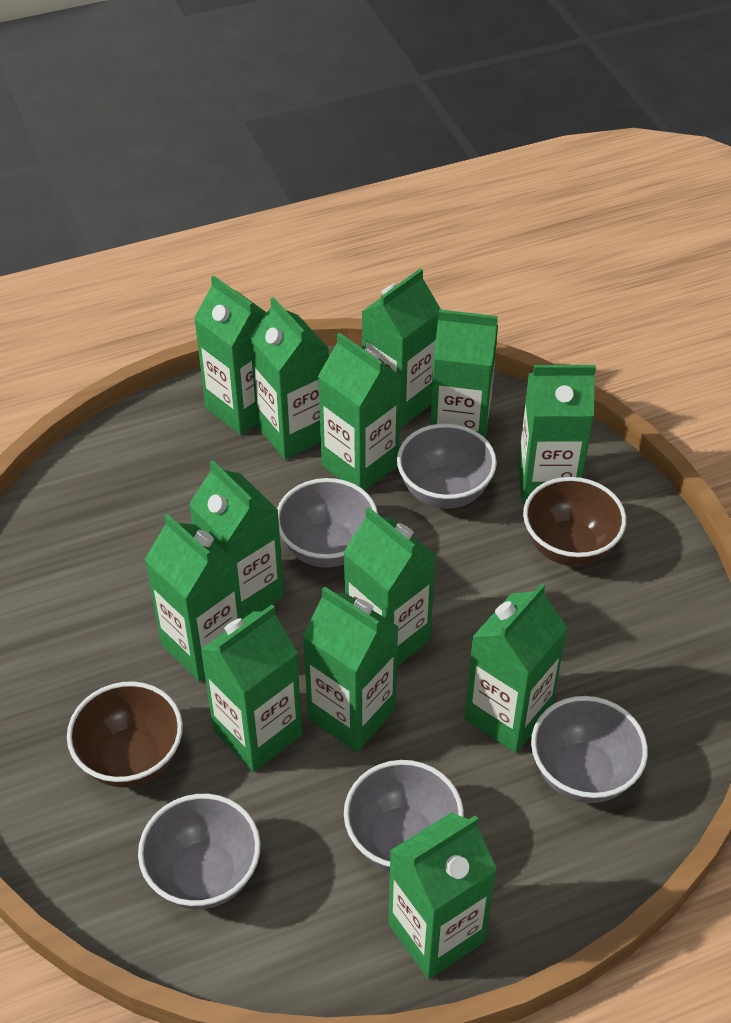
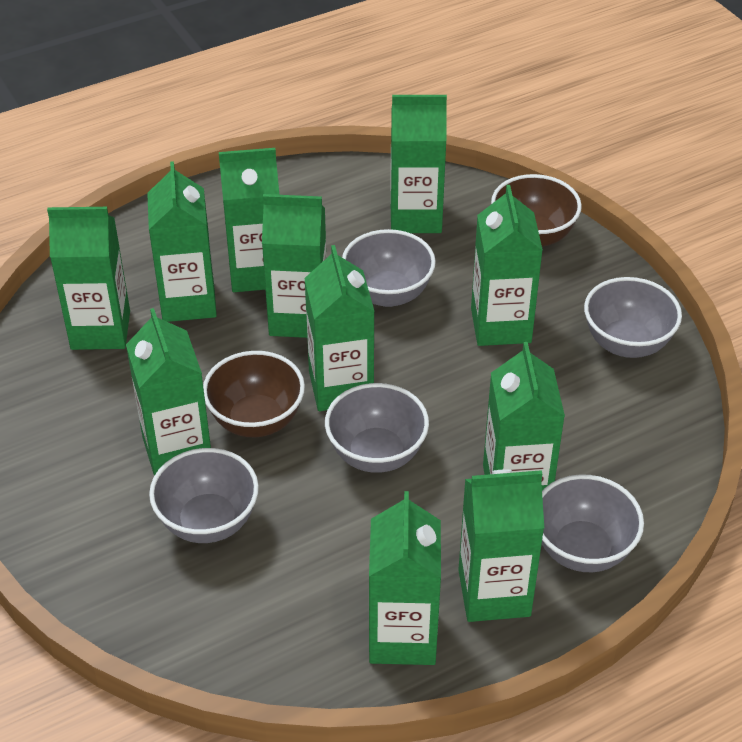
green carton: 13 -> 11

